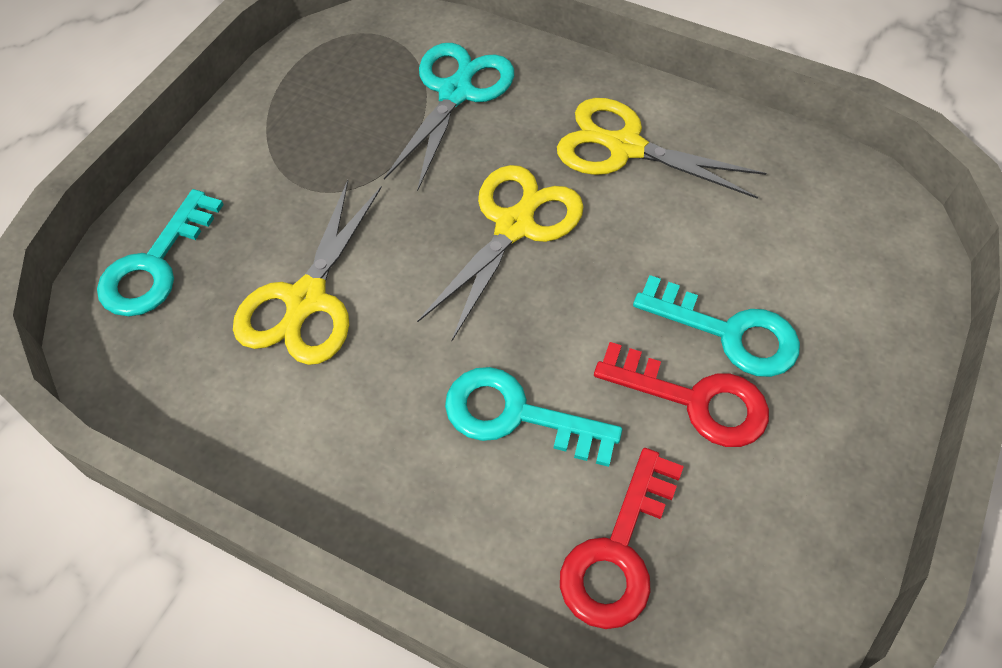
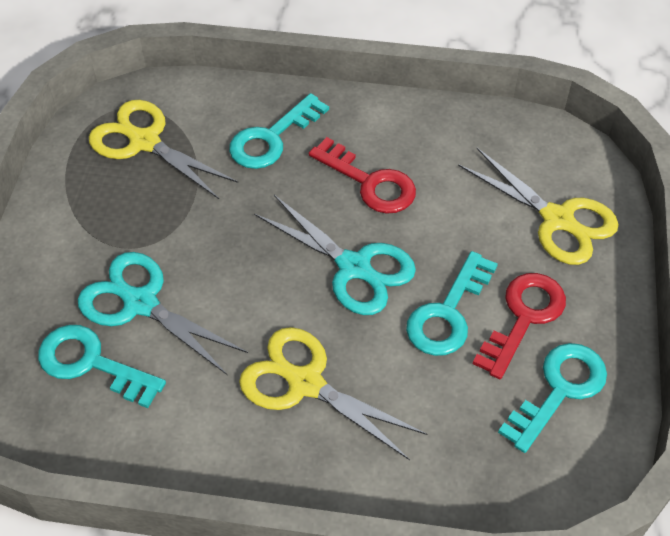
turquoise key: 3 -> 4
turquoise scissors: 1 -> 2

